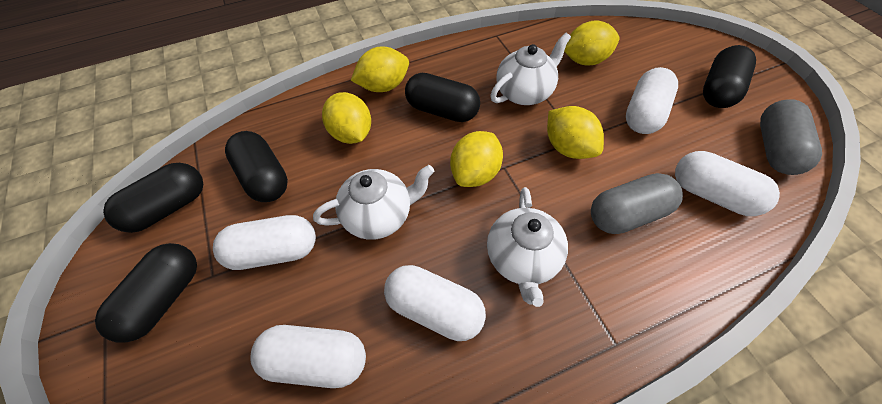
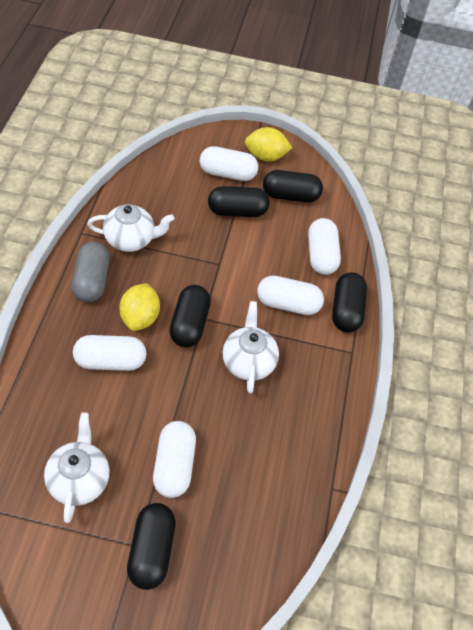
grey capsule: 2 -> 1
yellow lemon: 5 -> 2

